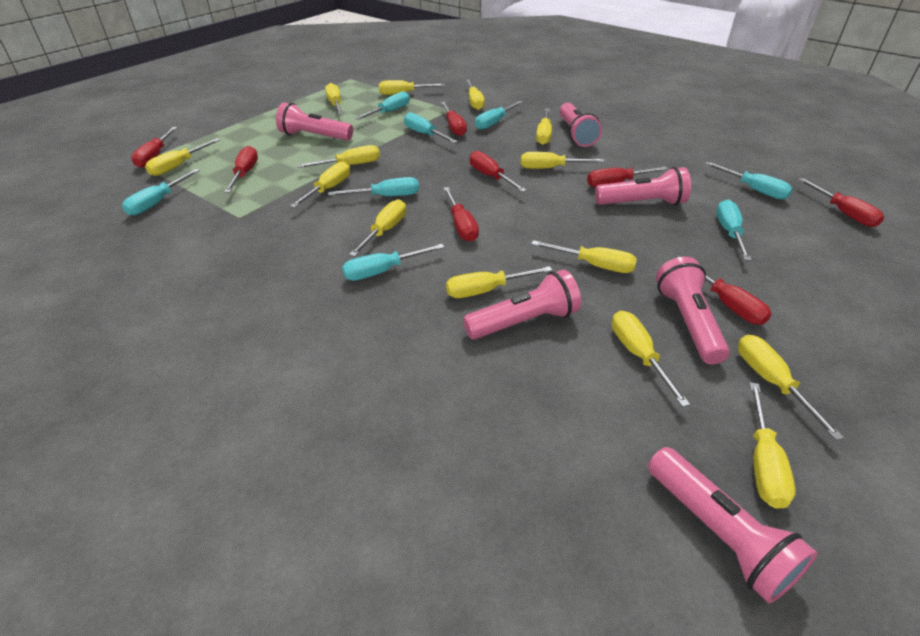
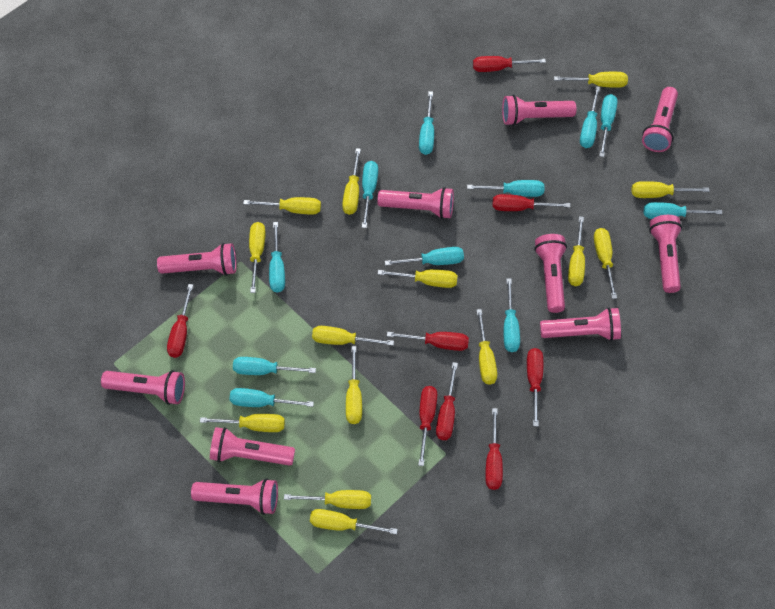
pink flashlight: 6 -> 10
turquoise screwdriver: 8 -> 11

